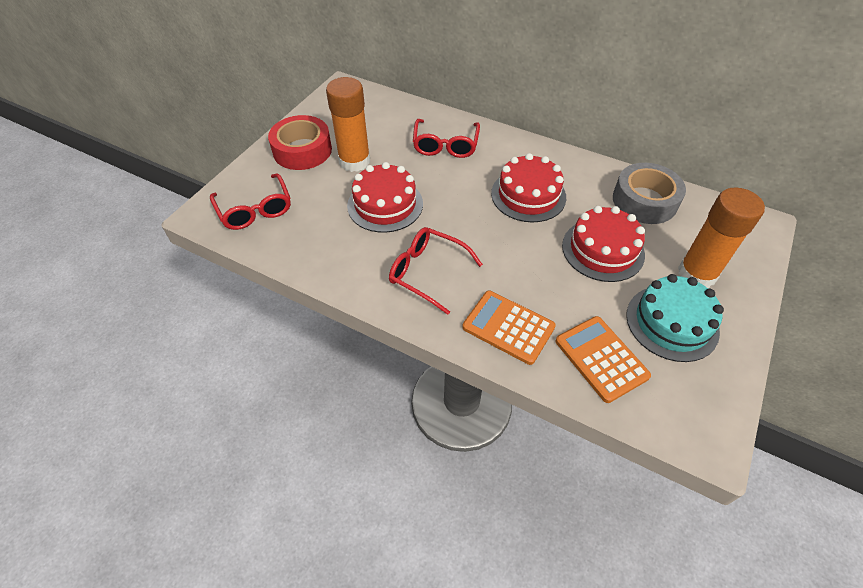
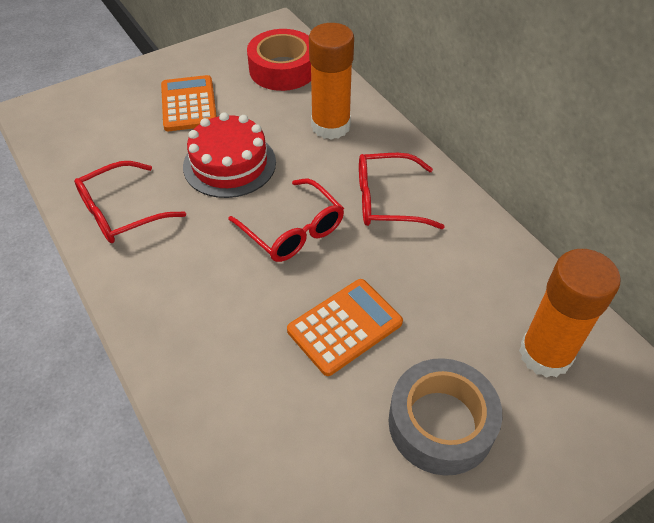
red cake: 3 -> 1
turquoise cake: 1 -> 0

